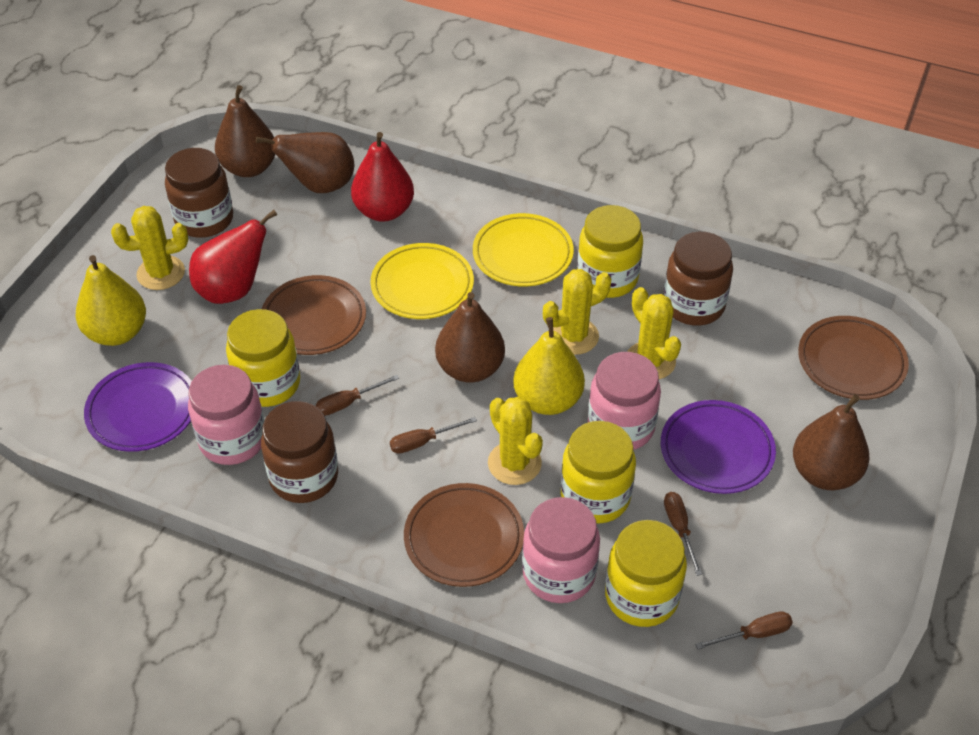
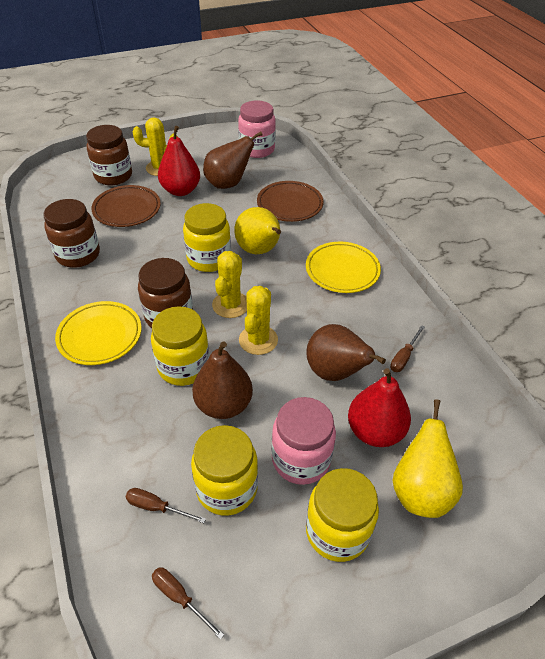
brown pear: 4 -> 3
brown plate: 3 -> 2
brown screwdriver: 4 -> 3
pink jar: 3 -> 2
purple plate: 2 -> 0
yellow cactus: 4 -> 3

